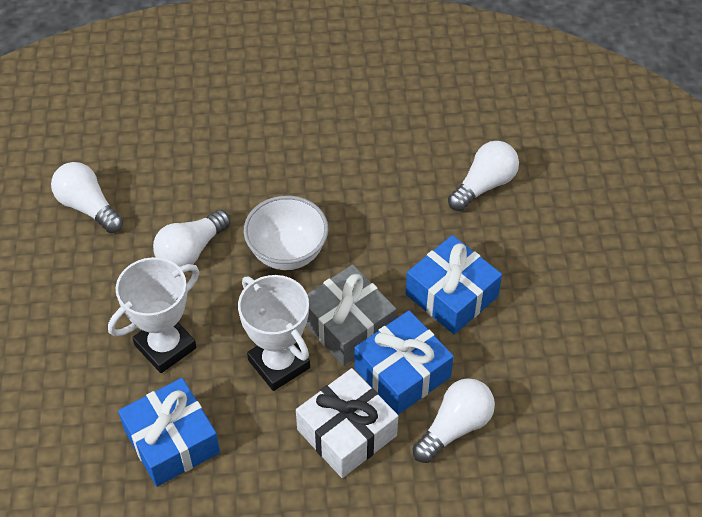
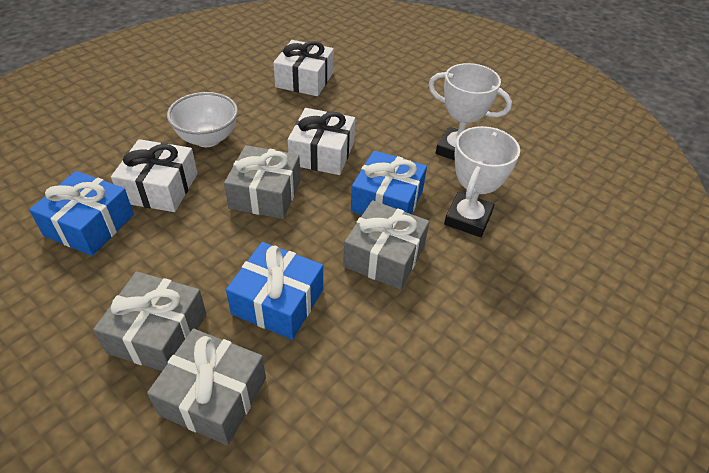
grey gift: 1 -> 4
white gift: 1 -> 3
white light bulb: 4 -> 0

